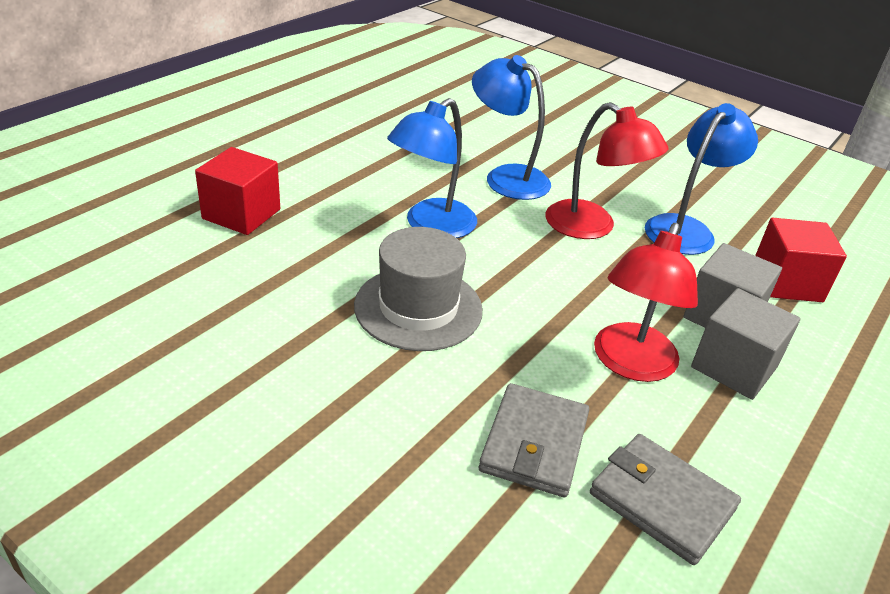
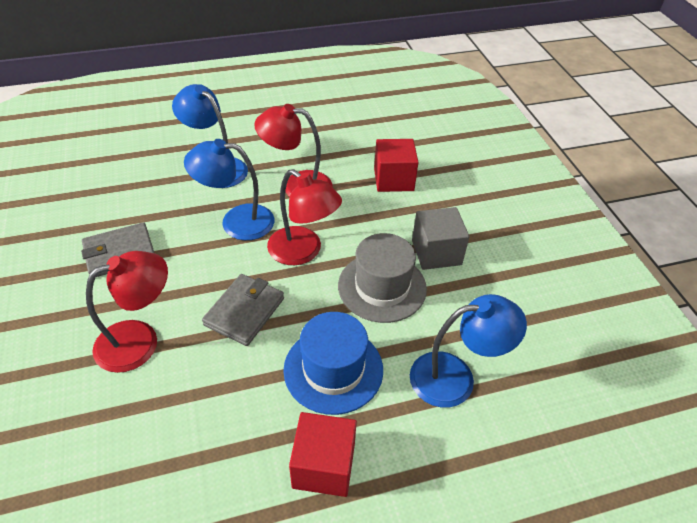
blue hat: 0 -> 1
grey cube: 2 -> 1
red lamp: 2 -> 3

